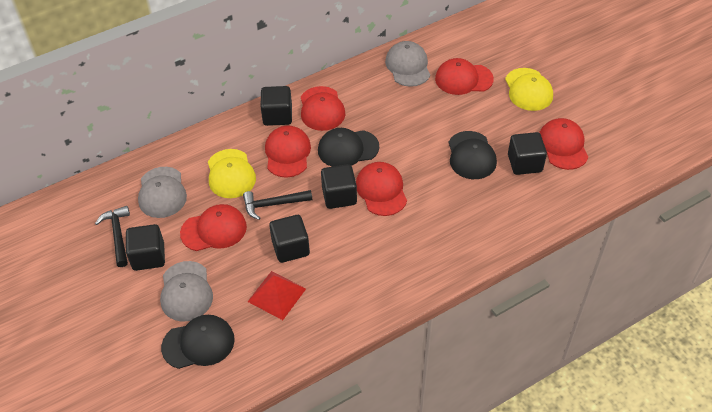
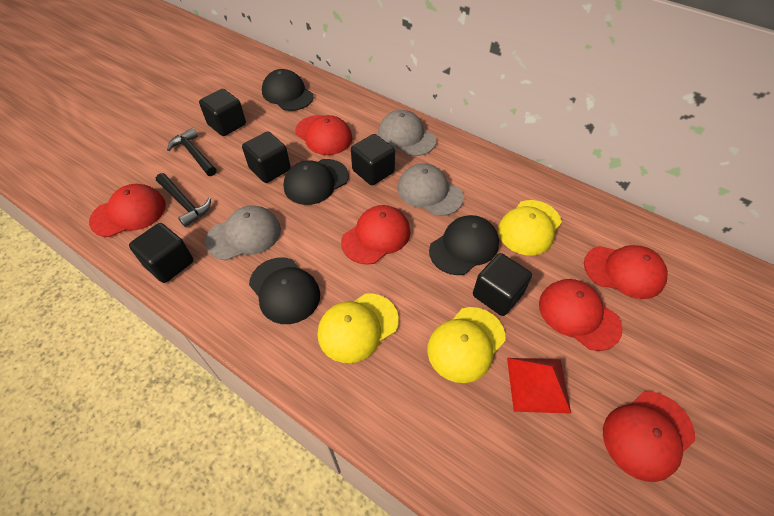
black cap: 3 -> 4
yellow cap: 2 -> 3

